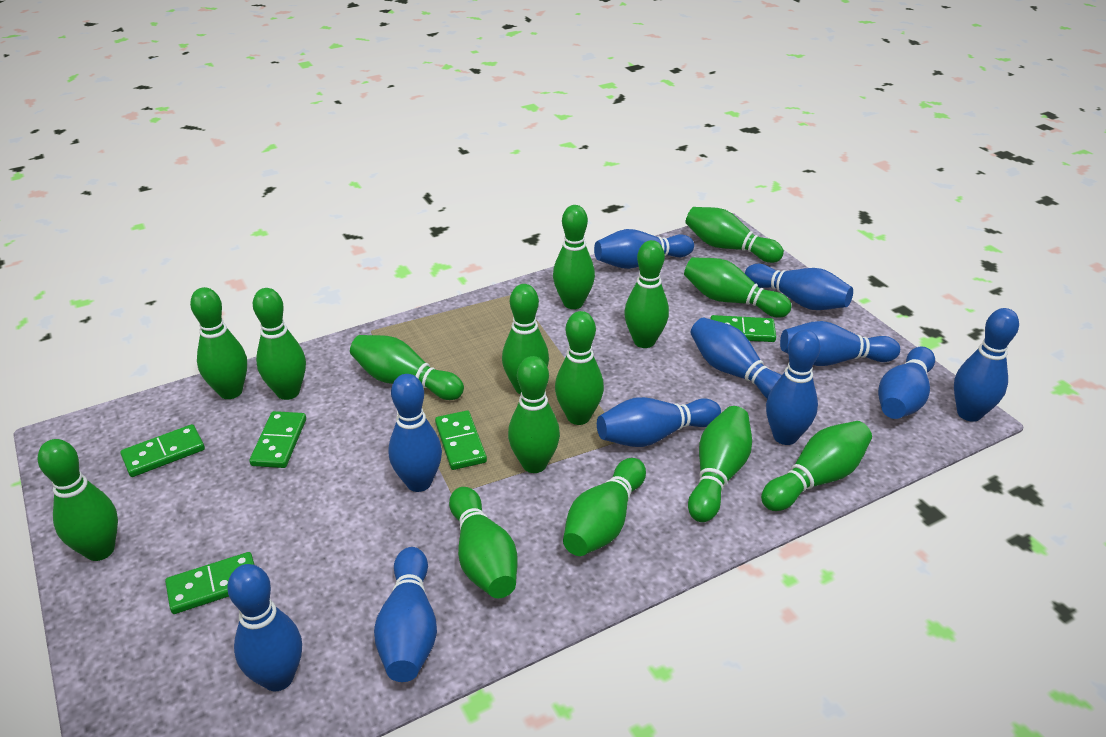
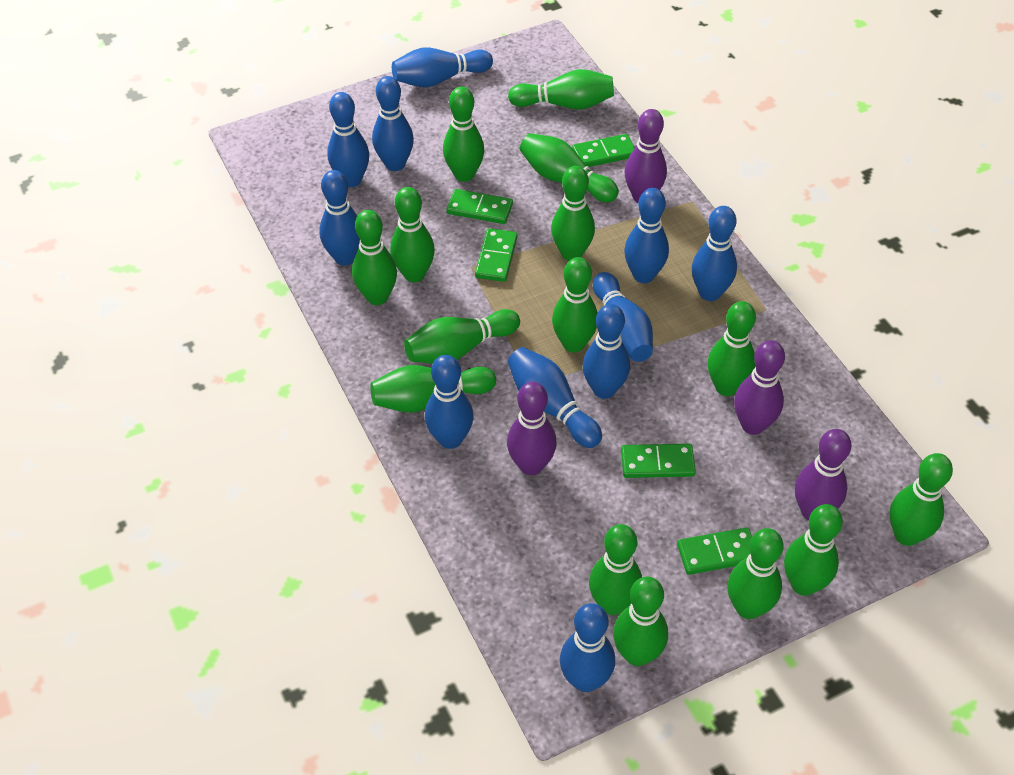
purple bowling pin: 0 -> 4

